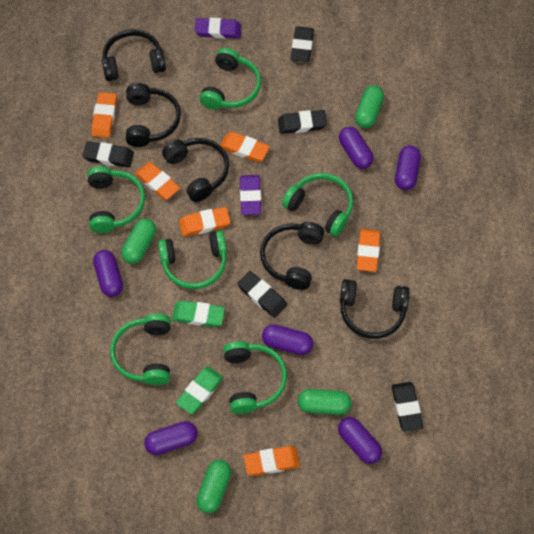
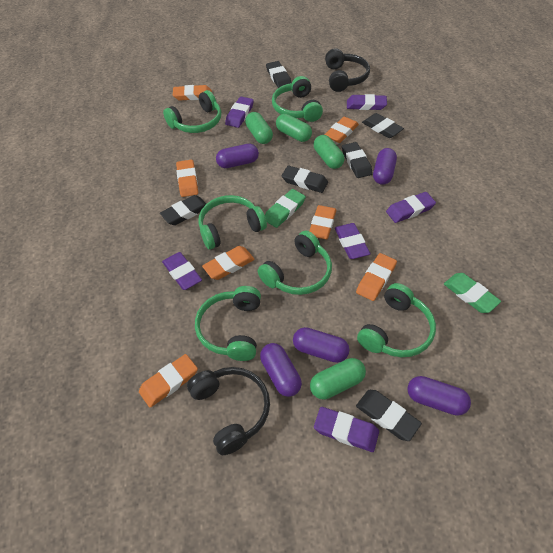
black eraser: 5 -> 6
black headphones: 5 -> 2
orange eraser: 6 -> 7
purple capsule: 6 -> 5
purple eraser: 2 -> 6

